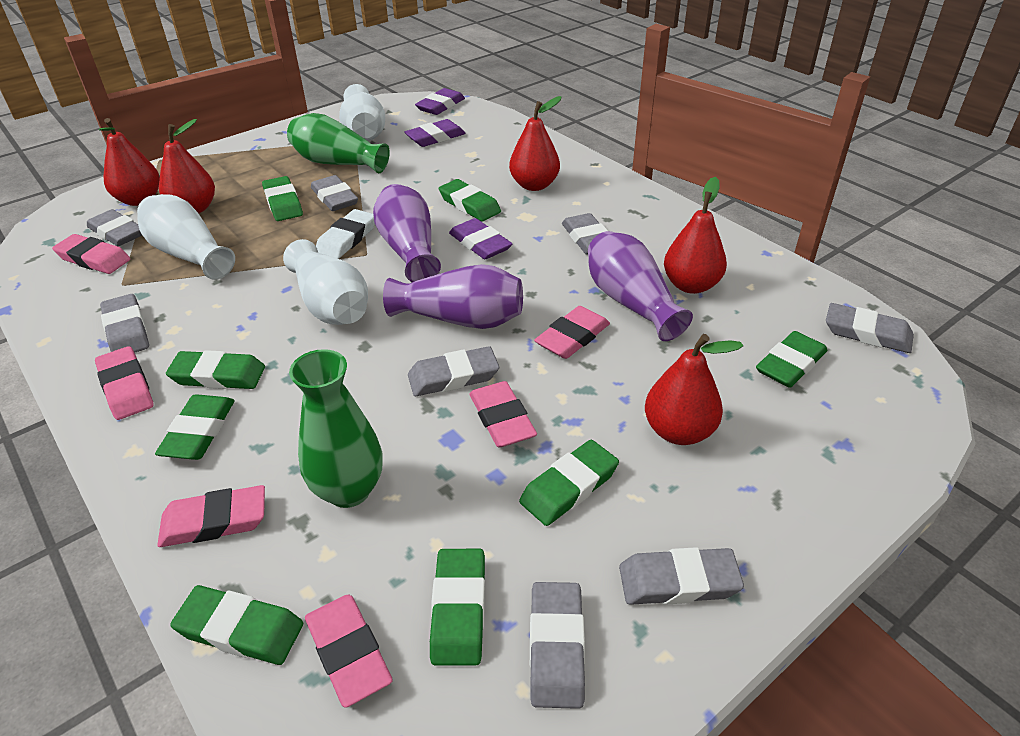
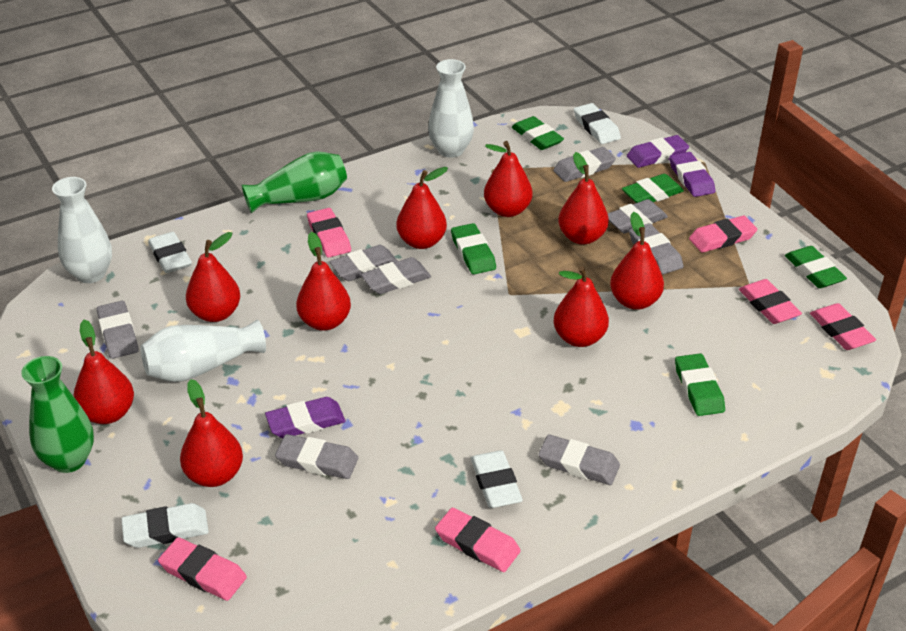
green eraser: 8 -> 5
purple vase: 3 -> 0
red pear: 5 -> 9
white eraser: 1 -> 4

